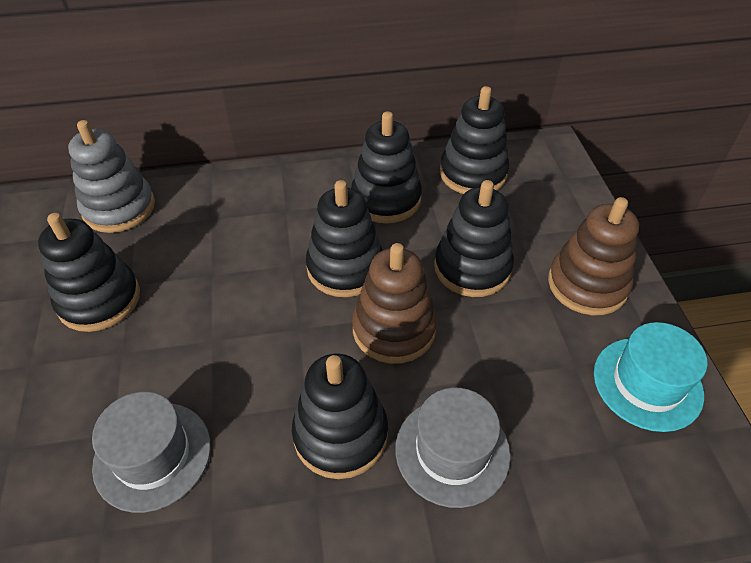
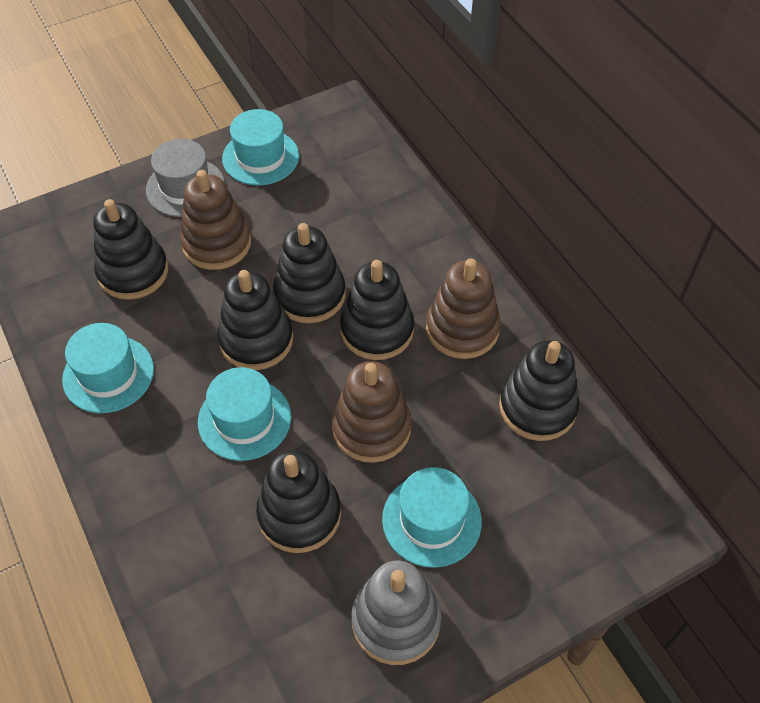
brown stacking toy: 2 -> 3
grey hat: 2 -> 1
turquoise hat: 1 -> 4

